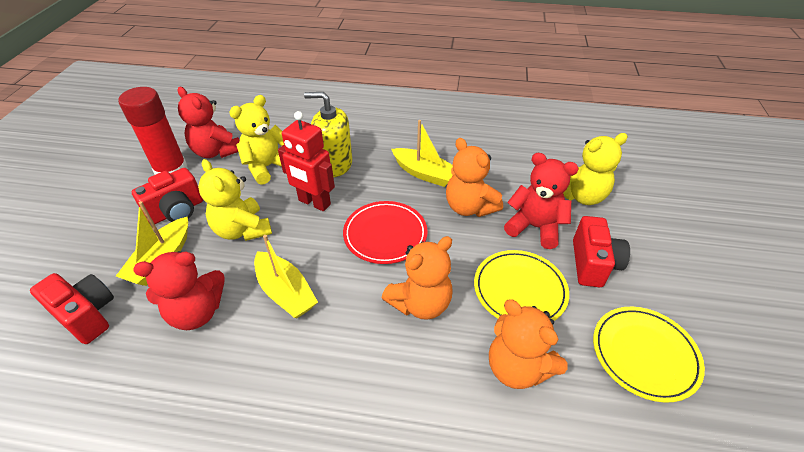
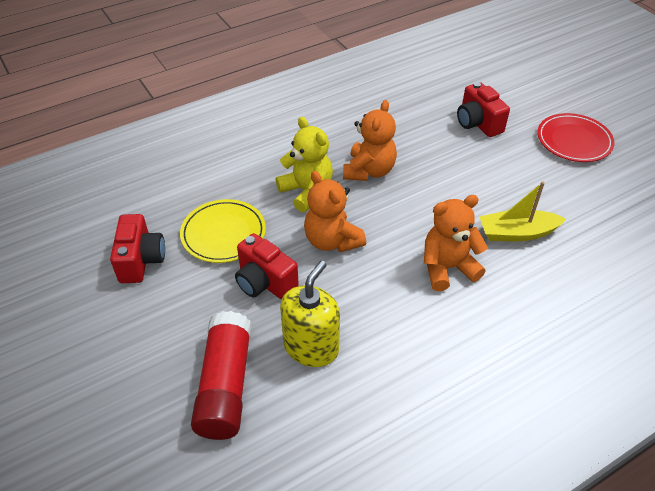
red robot: 1 -> 0
red teddy bear: 3 -> 0
yellow boat: 3 -> 1
yellow plate: 2 -> 1
yellow teddy bear: 3 -> 1

